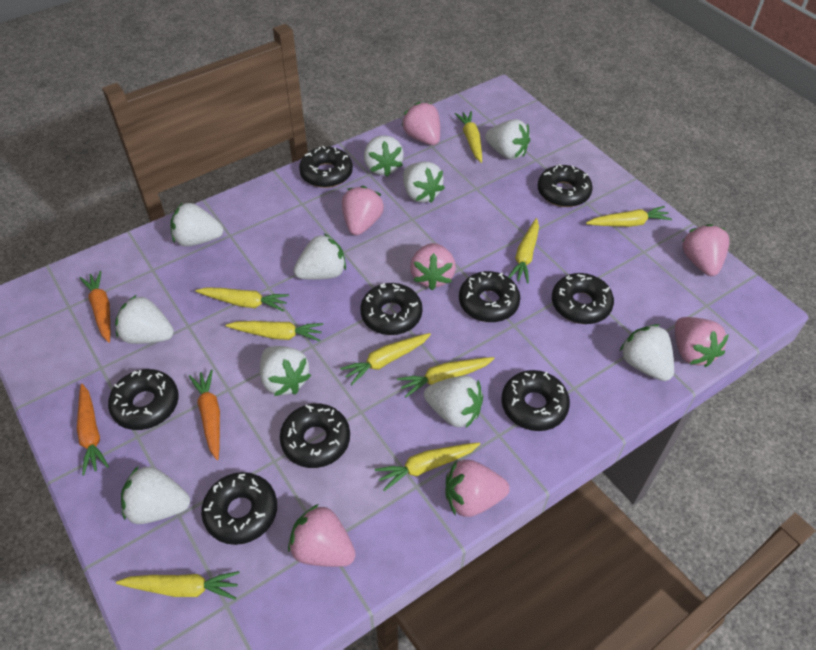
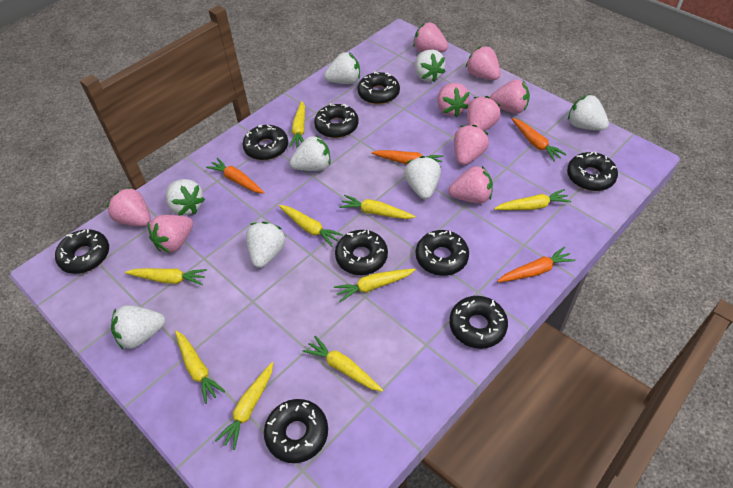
orange carrot: 3 -> 4
pink strawberry: 7 -> 9
white strawberry: 10 -> 8

